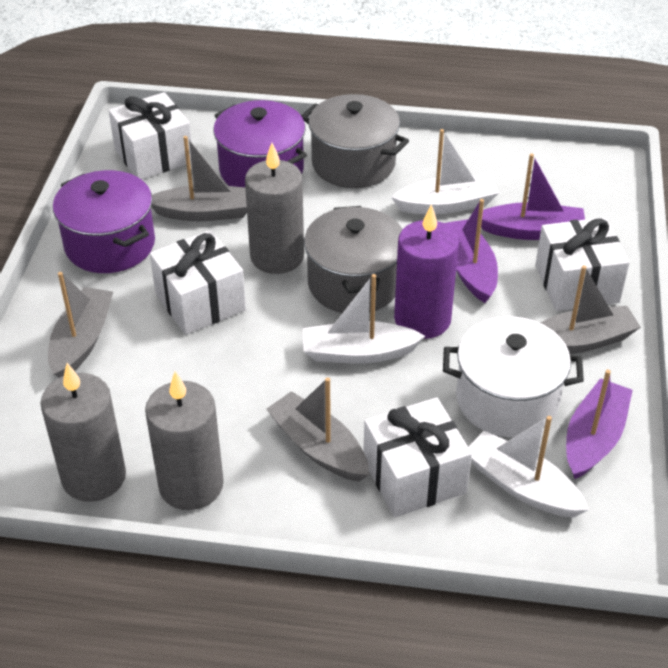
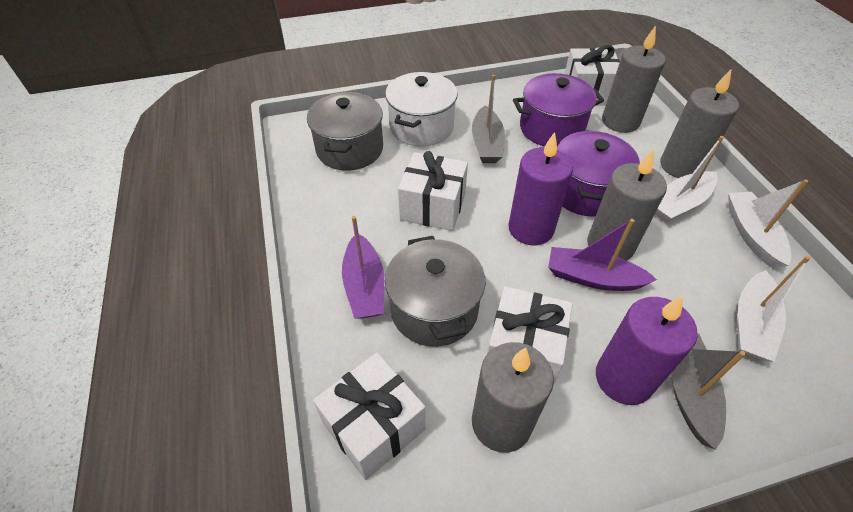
grey boat: 4 -> 2
grey candle: 3 -> 4
purple boat: 3 -> 2
purple candle: 1 -> 2

